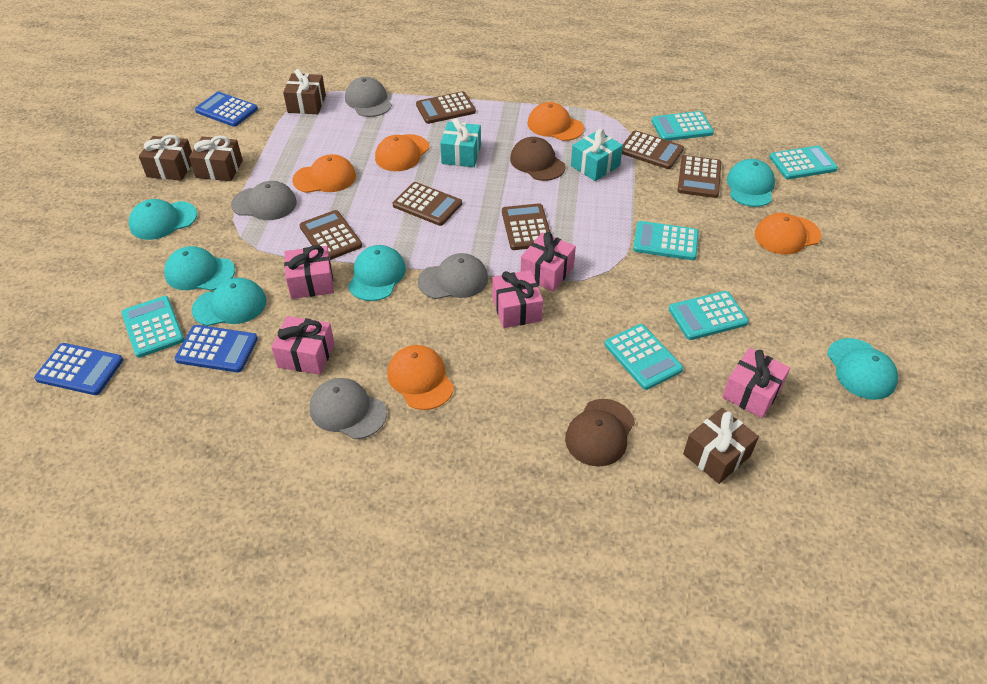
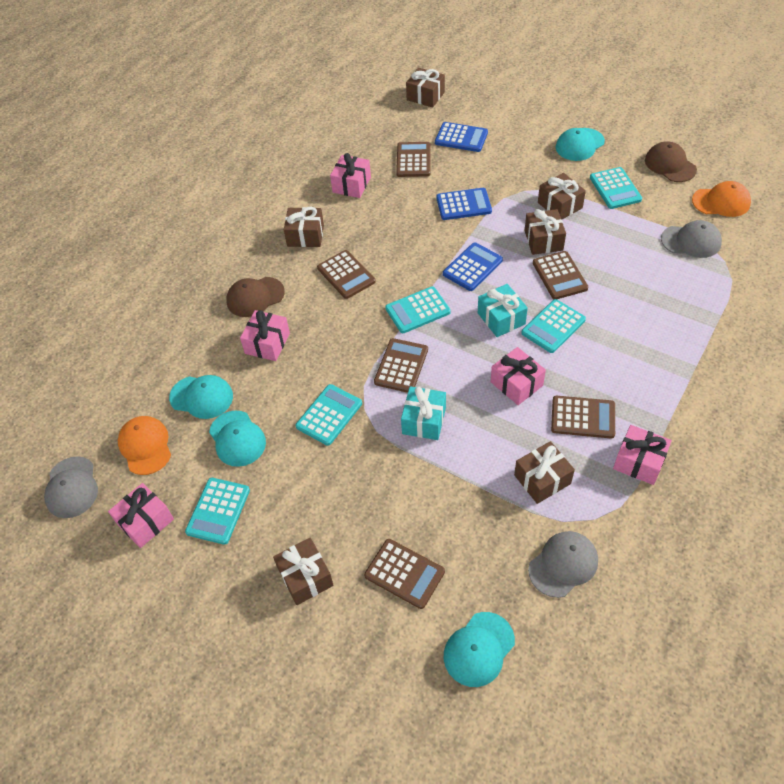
brown gift: 4 -> 6
grey cap: 4 -> 3
orange cap: 5 -> 2
turquoise calculator: 6 -> 5
turquoise cap: 6 -> 4

